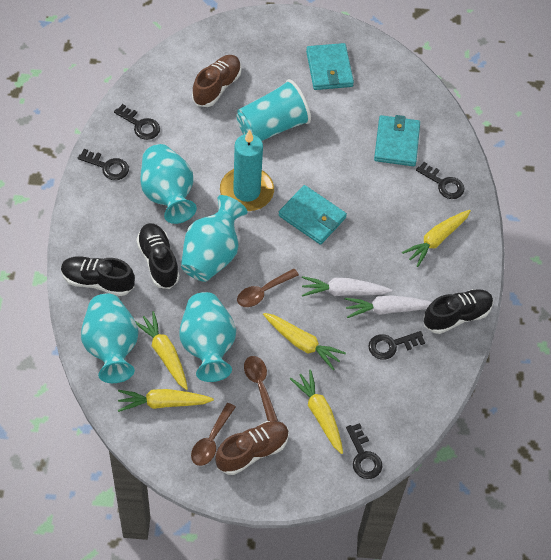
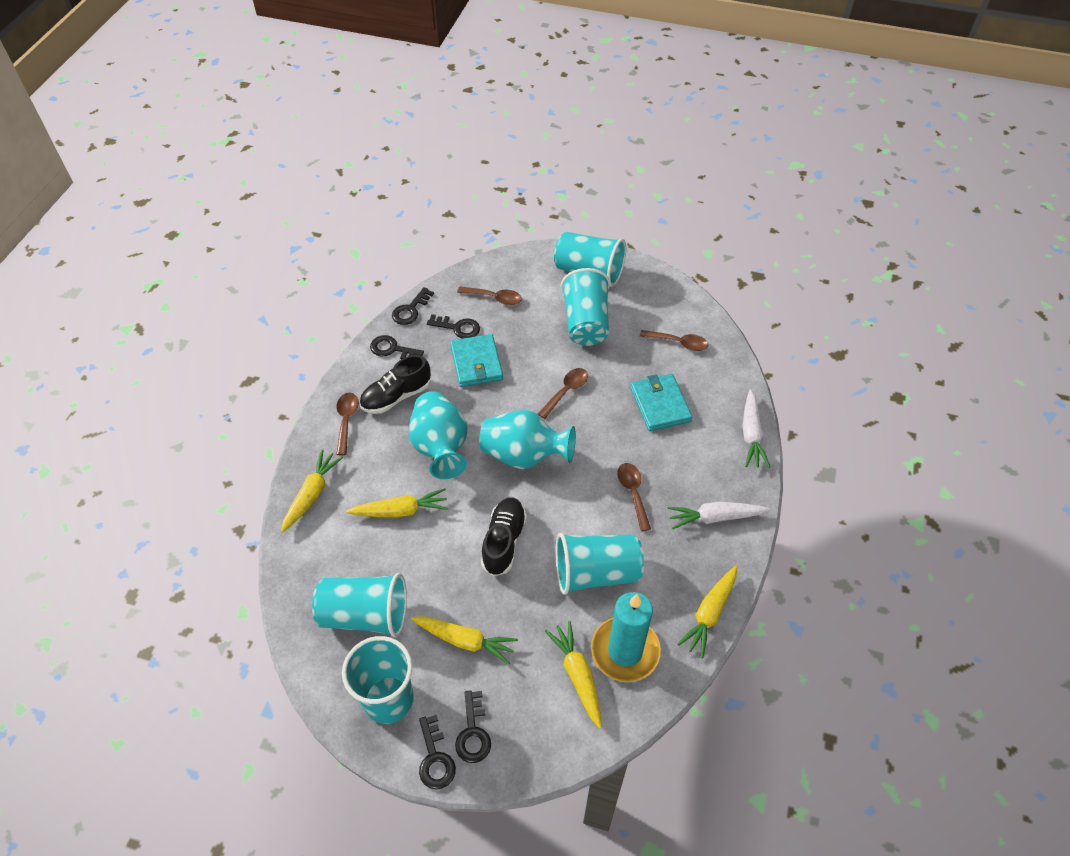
black shoe: 3 -> 2
brown shoe: 2 -> 0
brown spoon: 3 -> 5
turquoise cup: 1 -> 5
turquoise vase: 4 -> 2
turquoise wallet: 3 -> 2

